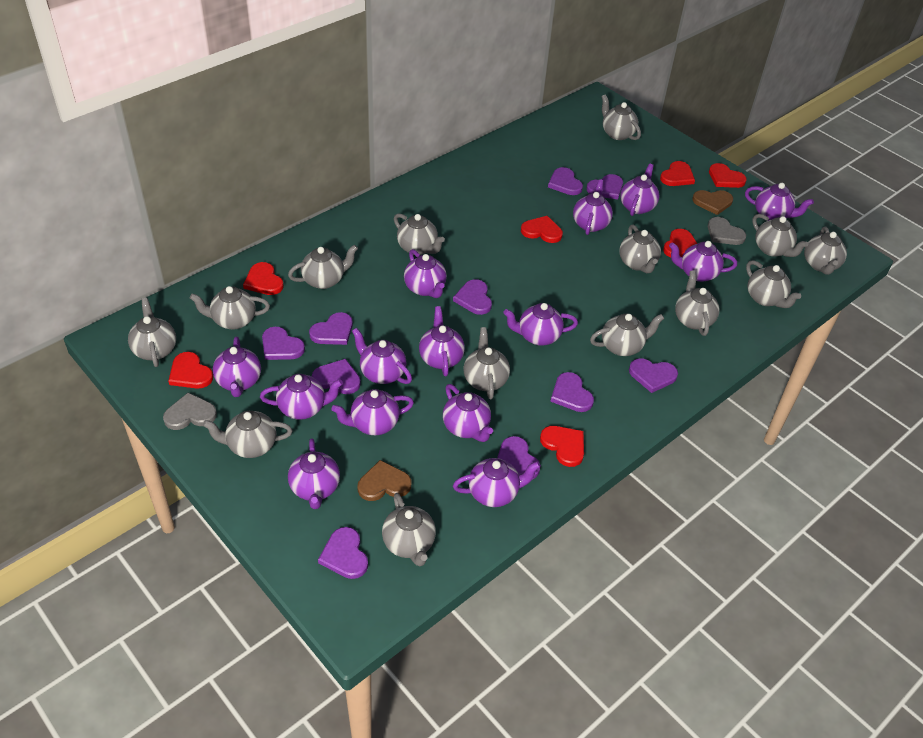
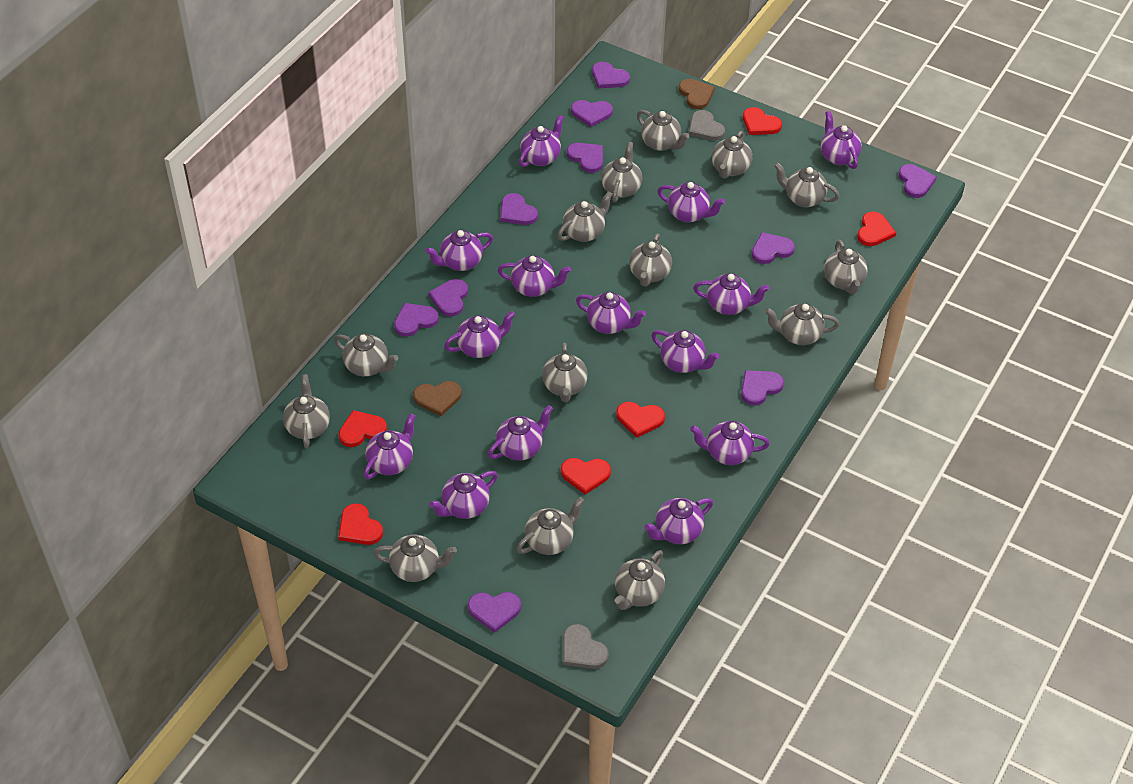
red heart: 7 -> 6

